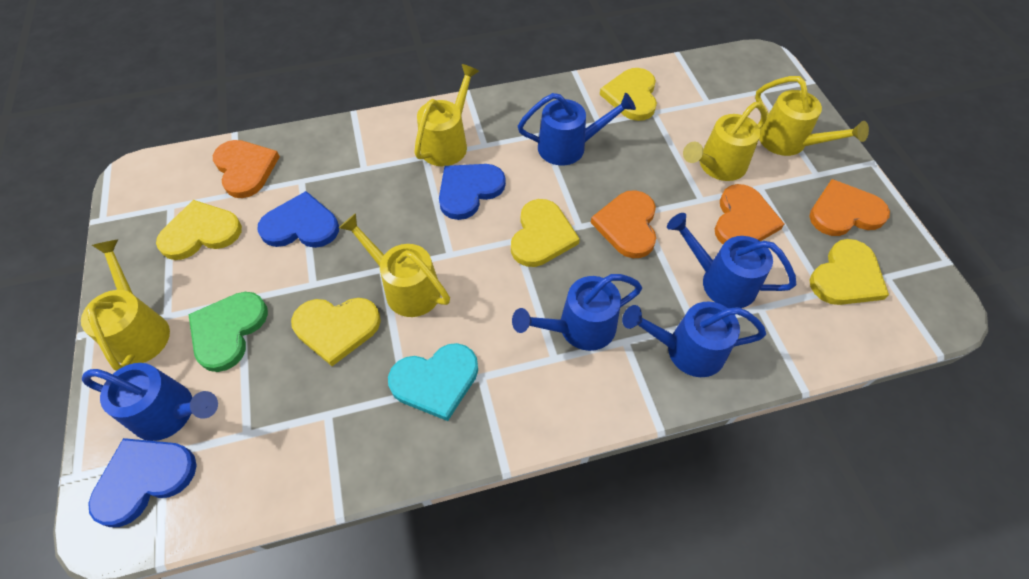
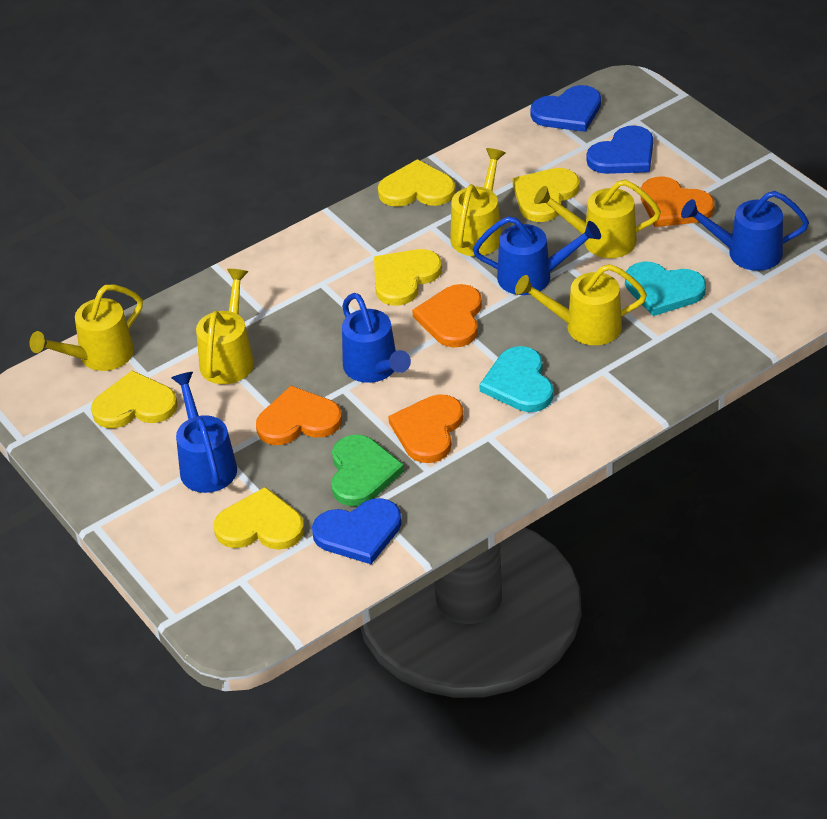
blue watering can: 5 -> 4
turquoise heart: 1 -> 2

